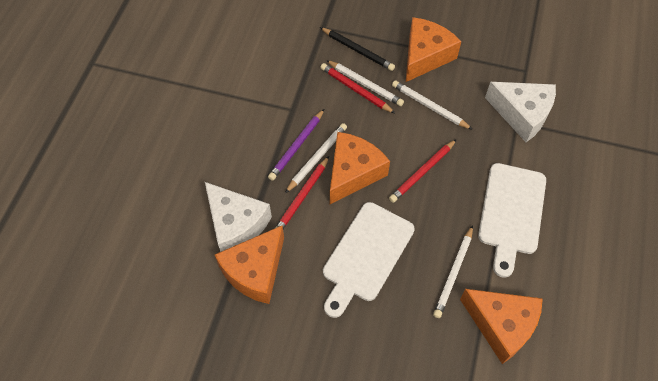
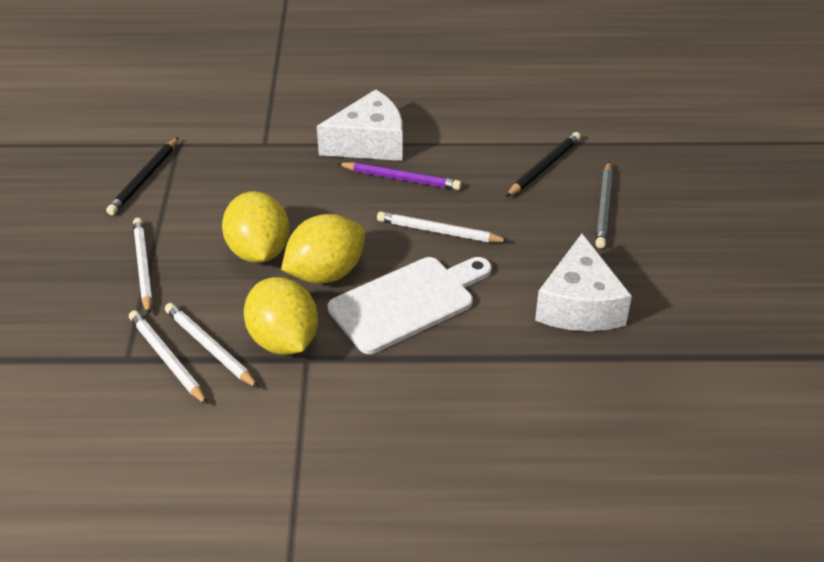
black pencil: 1 -> 2
grey pencil: 0 -> 1
orange cheese: 4 -> 0
red pencil: 3 -> 0
white cutting board: 2 -> 1
yellow lemon: 0 -> 3

